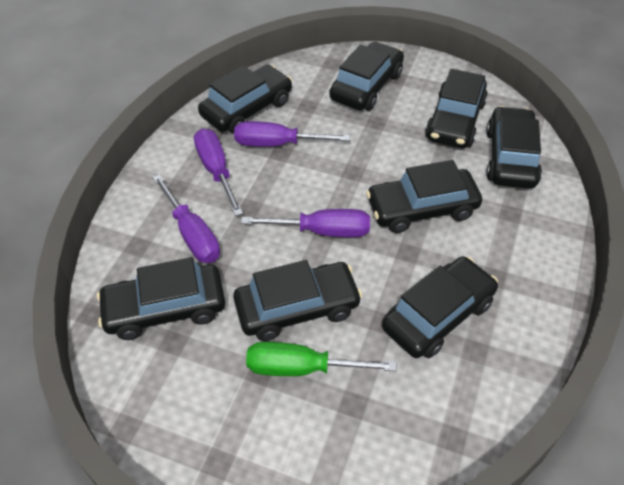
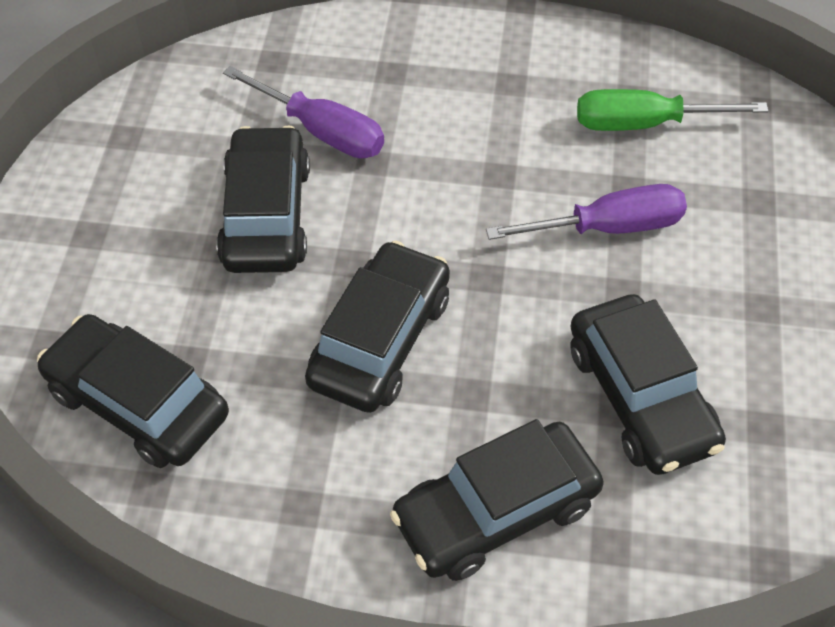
black car: 8 -> 5
purple screwdriver: 4 -> 2

